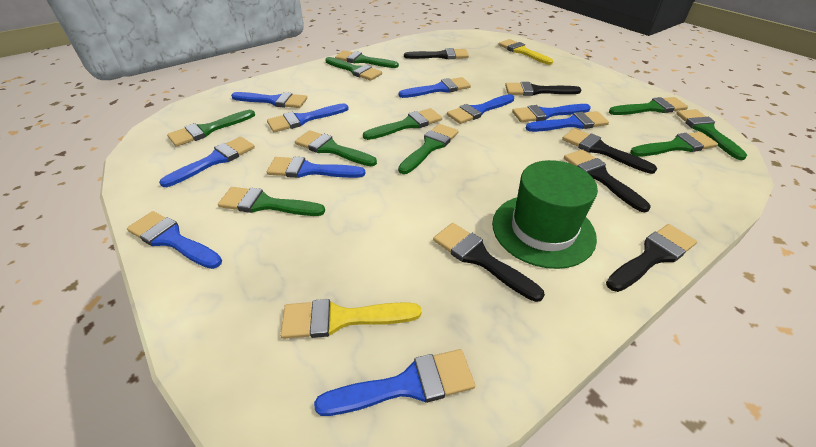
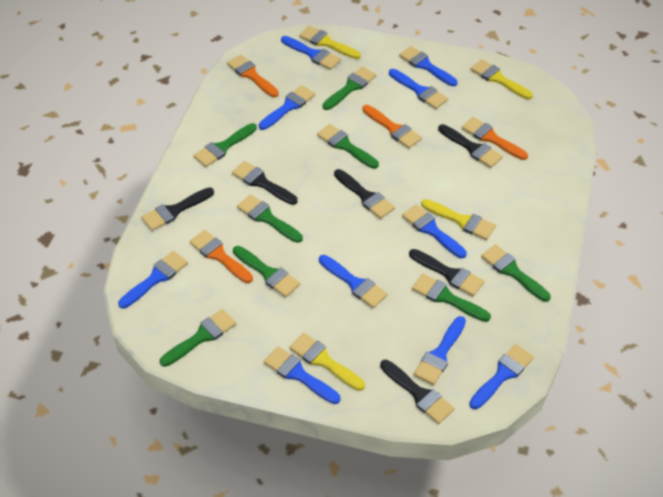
green brush: 10 -> 8
green hat: 1 -> 0
orange brush: 0 -> 4
yellow brush: 2 -> 4

